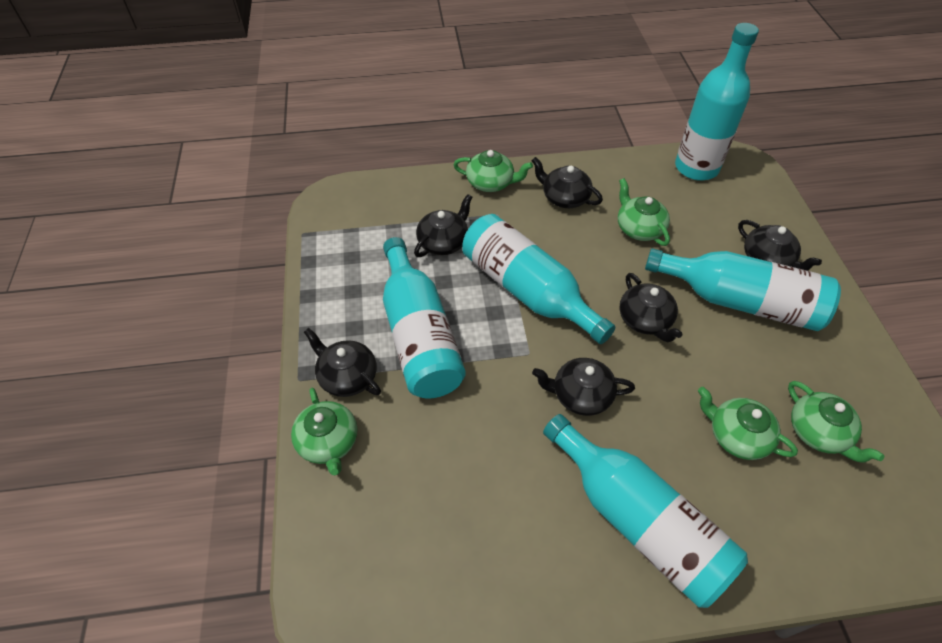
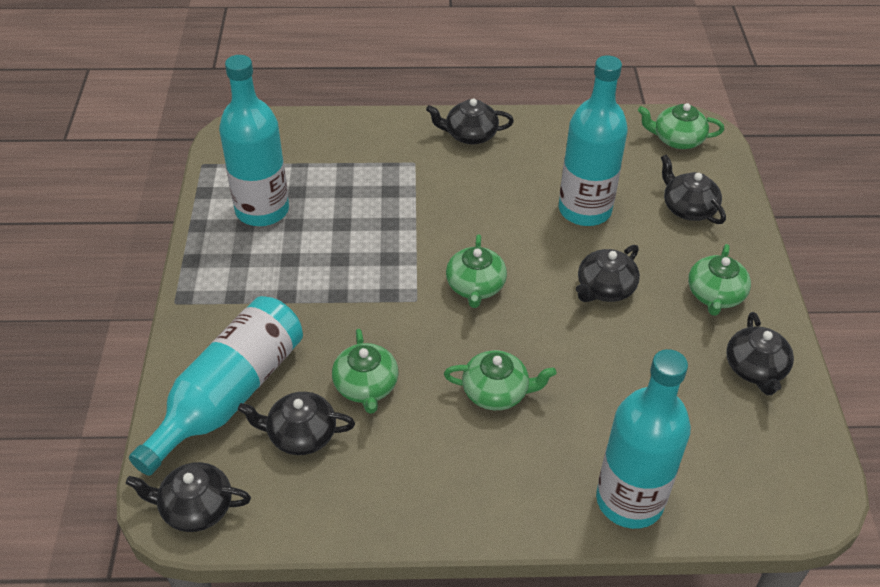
turquoise bottle: 5 -> 4

